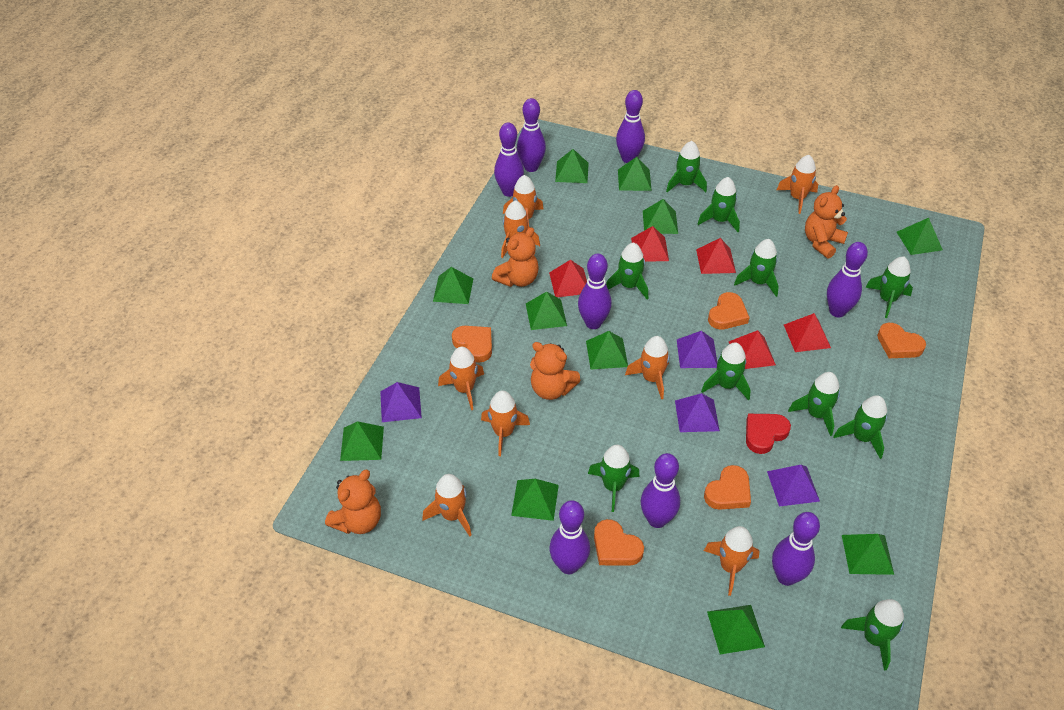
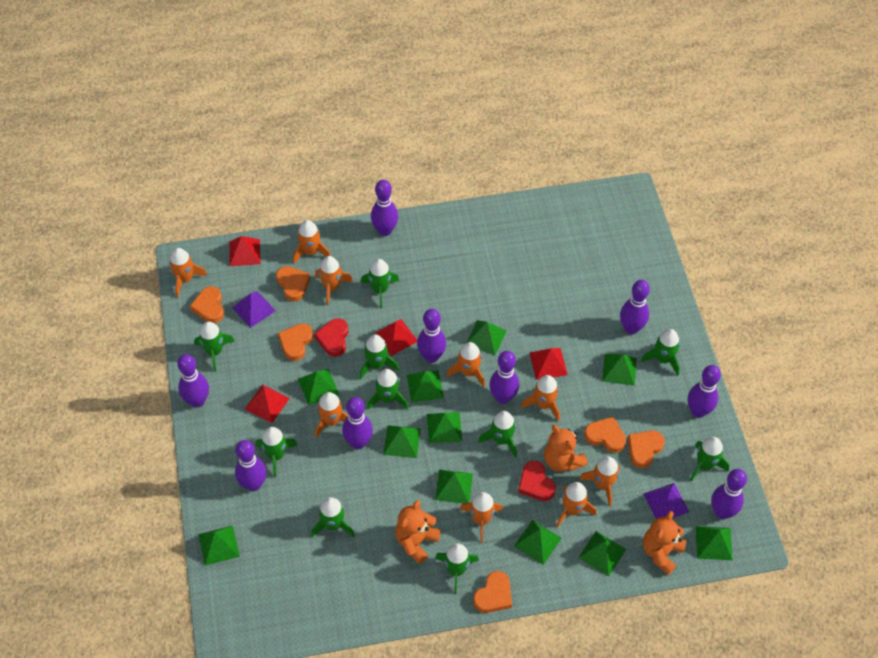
orange heart: 5 -> 6
orange rocket: 8 -> 9
orange teddy bear: 4 -> 3
purple bowling pin: 8 -> 9
purple pyramid: 4 -> 2
red heart: 1 -> 2
red pyramid: 5 -> 4

